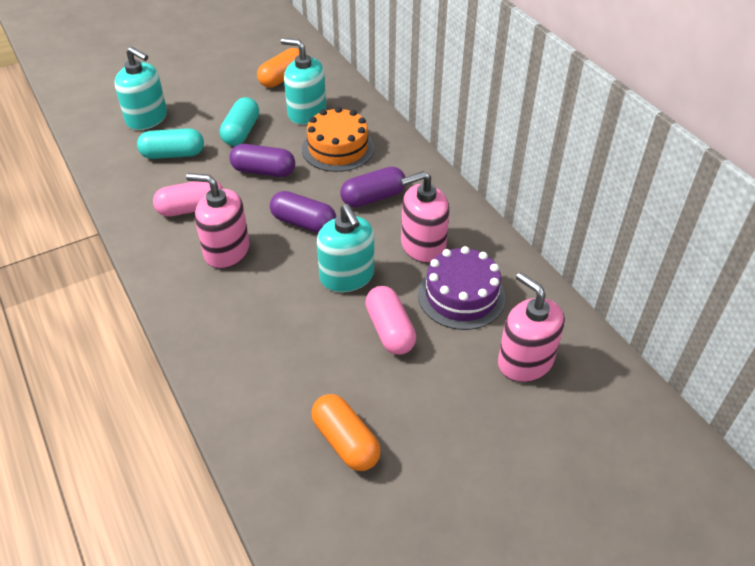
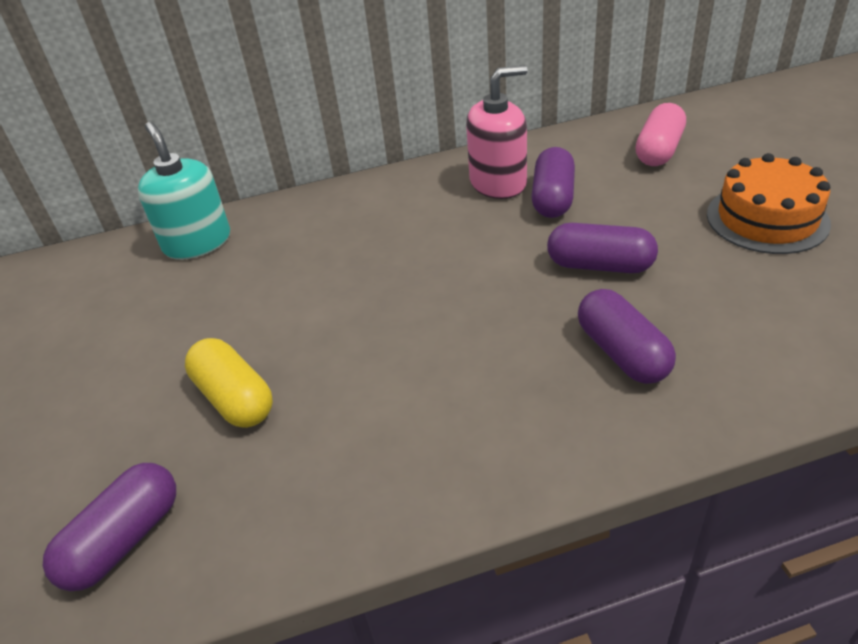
orange capsule: 2 -> 0
pink capsule: 2 -> 1
pink soap dispenser: 3 -> 1
purple cake: 1 -> 0
purple capsule: 3 -> 4
turquoise capsule: 2 -> 0
turquoise soap dispenser: 3 -> 1
yellow capsule: 0 -> 1

